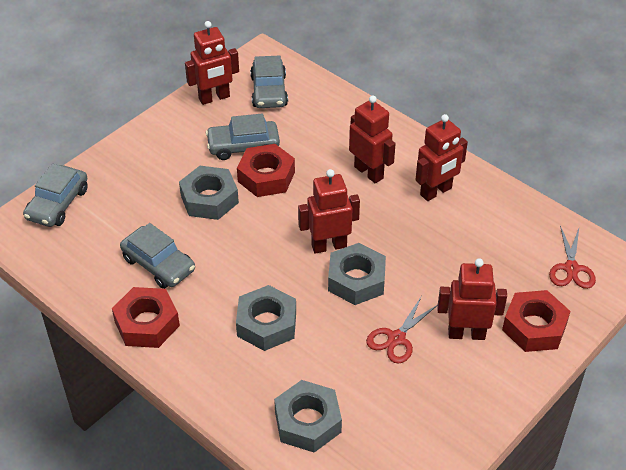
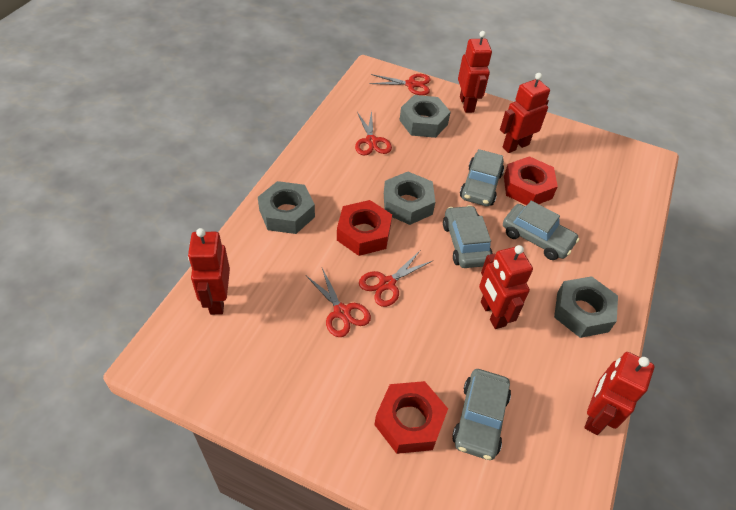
red scissors: 2 -> 4

